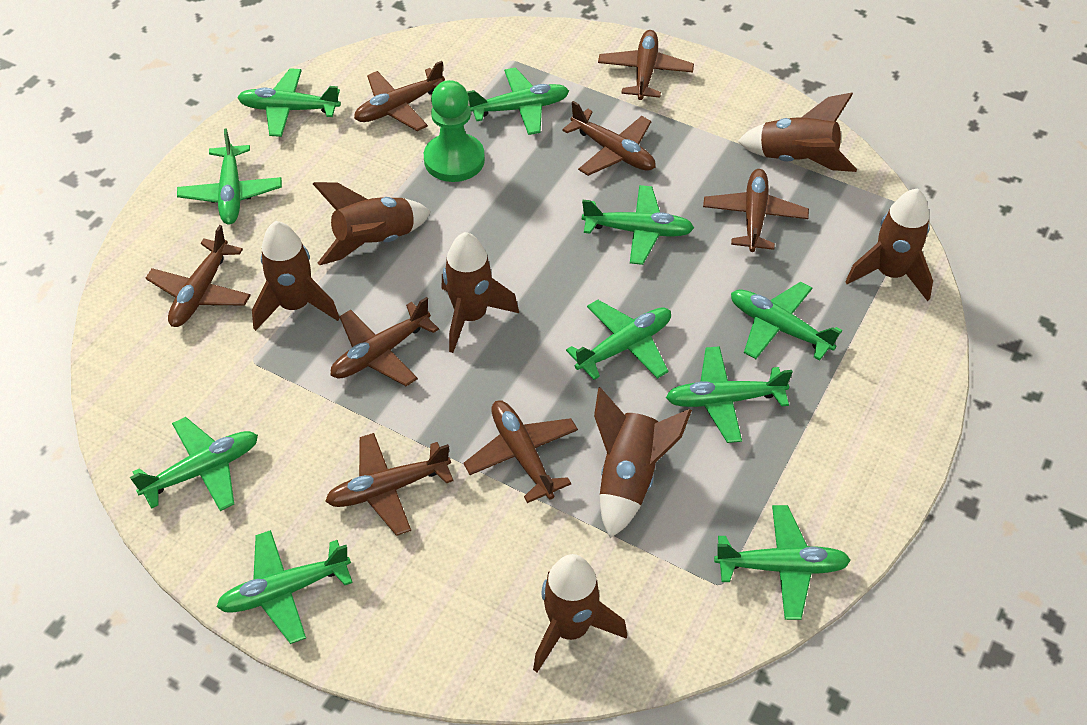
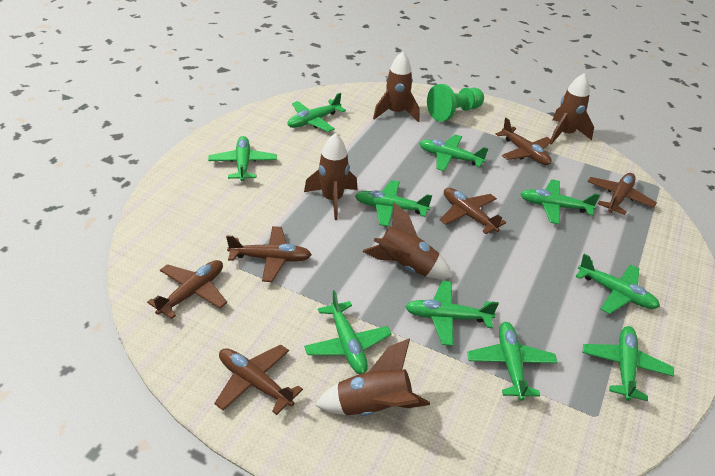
brown plane: 8 -> 6
brown rocket: 7 -> 5

